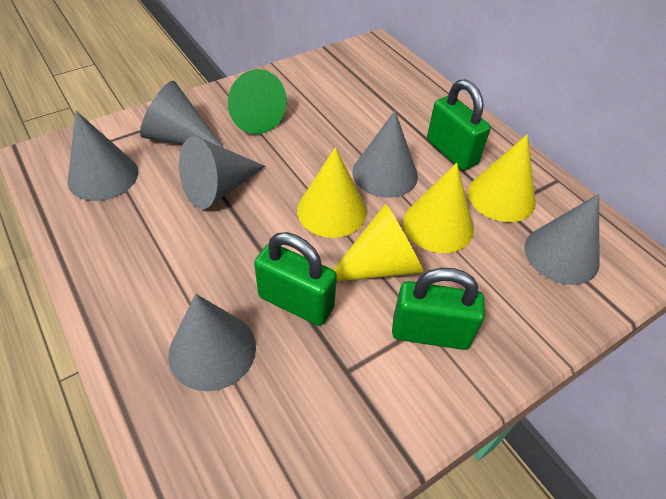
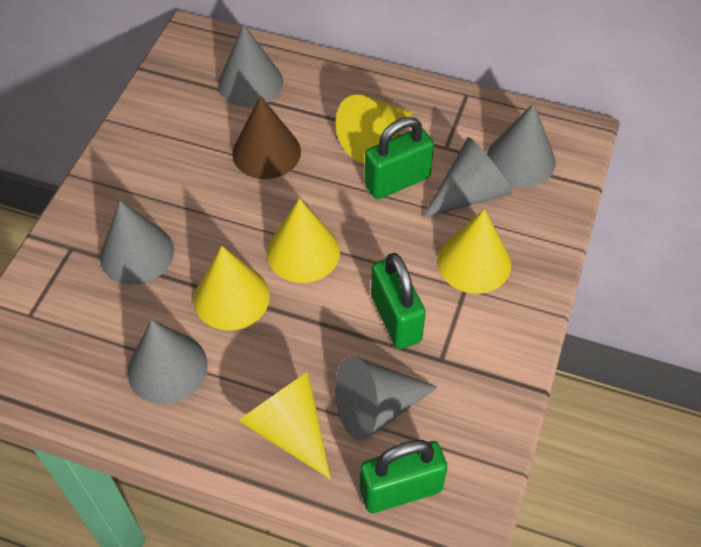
brown cone: 0 -> 1
green cone: 1 -> 0
yellow cone: 4 -> 5

